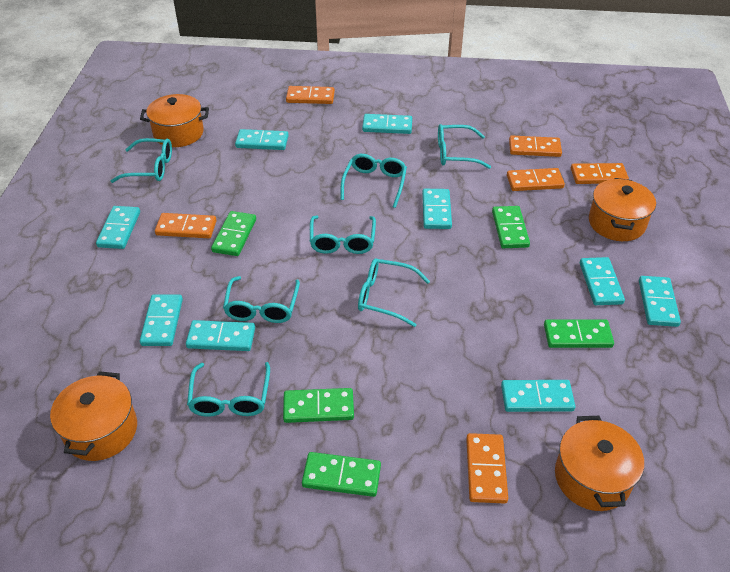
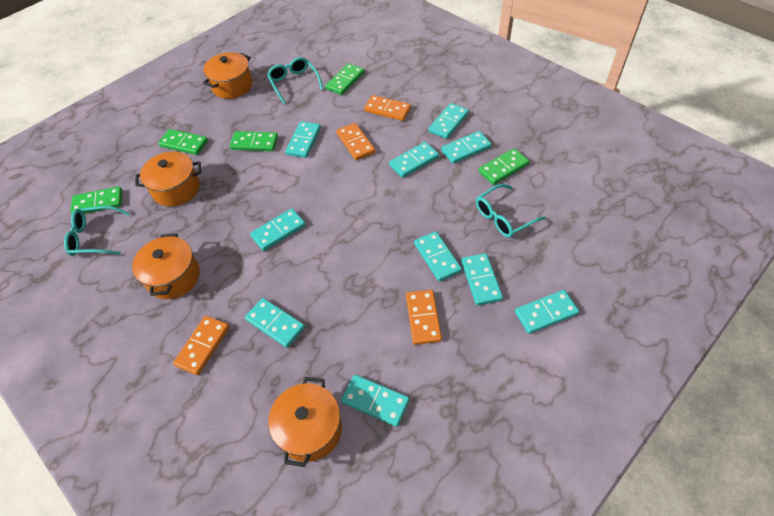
orange domino: 6 -> 4
turquoise domino: 9 -> 10
turquoise glasses: 7 -> 3

